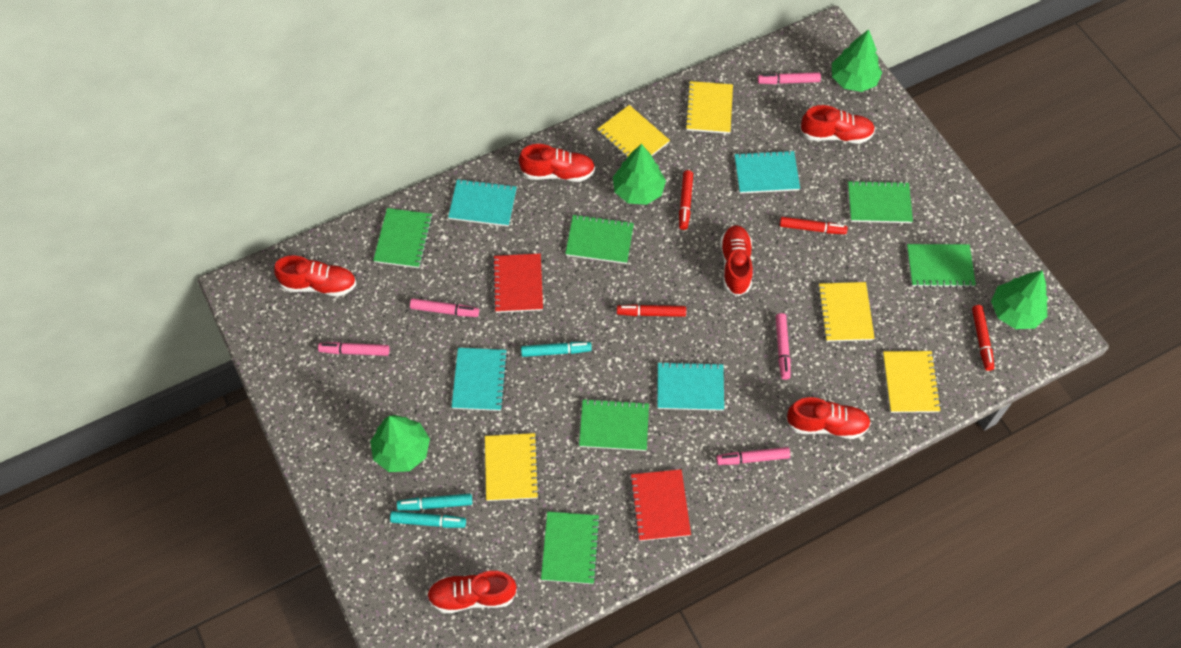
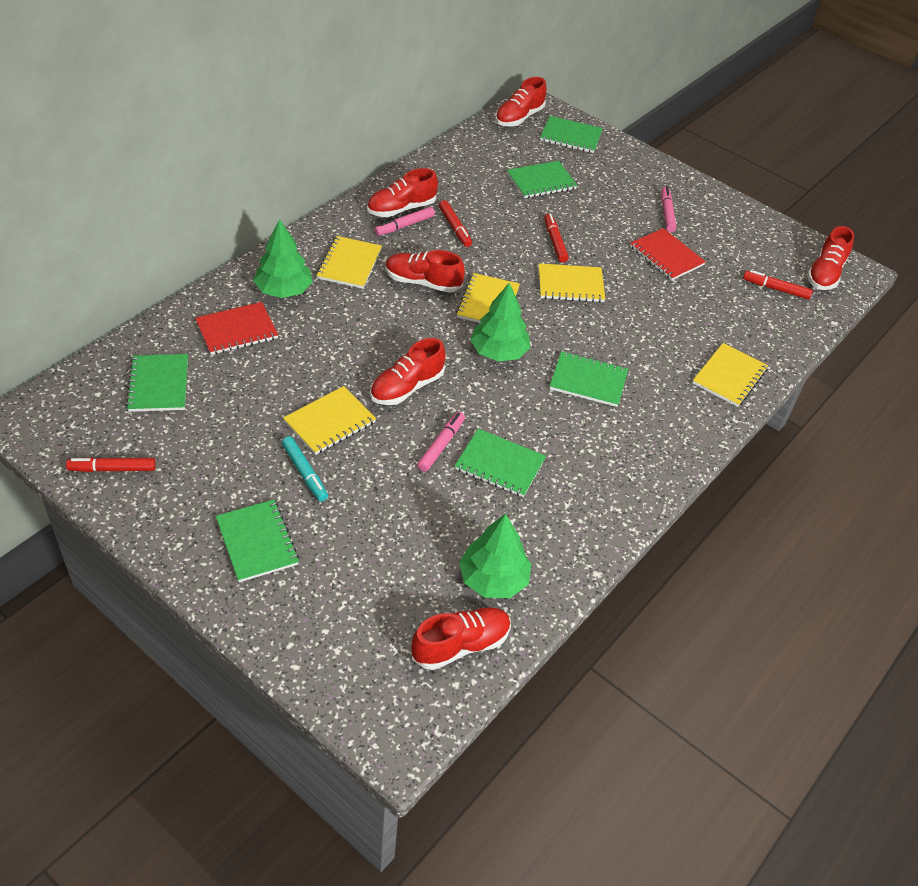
green tree: 4 -> 3
pink marker: 5 -> 3
turquoise marker: 3 -> 1
turquoise notebook: 4 -> 0

